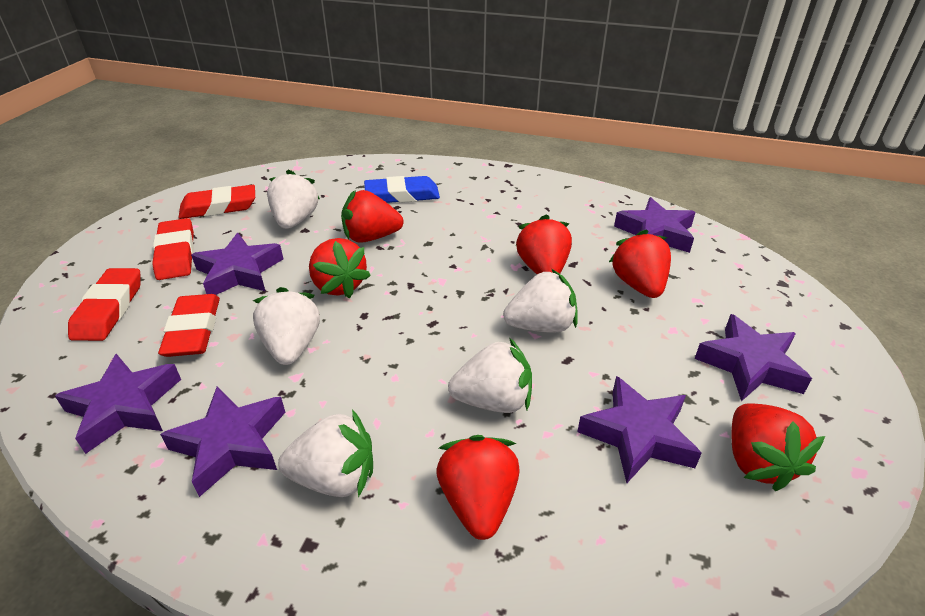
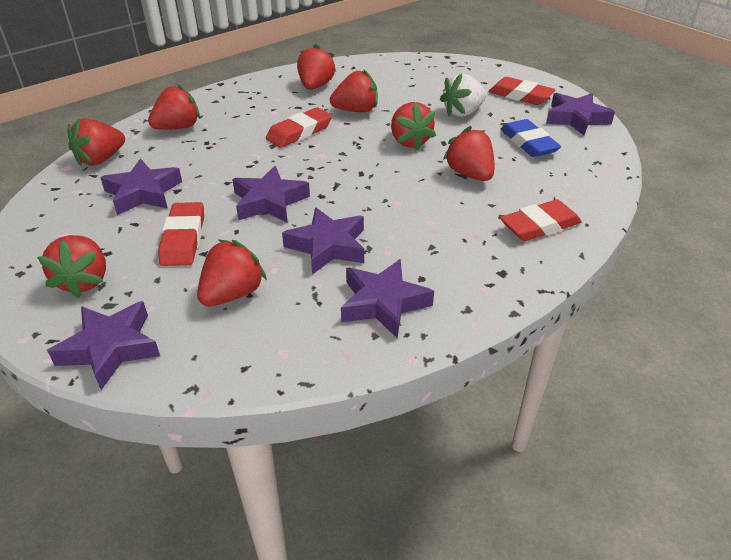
red strawberry: 6 -> 8
white strawberry: 5 -> 1

